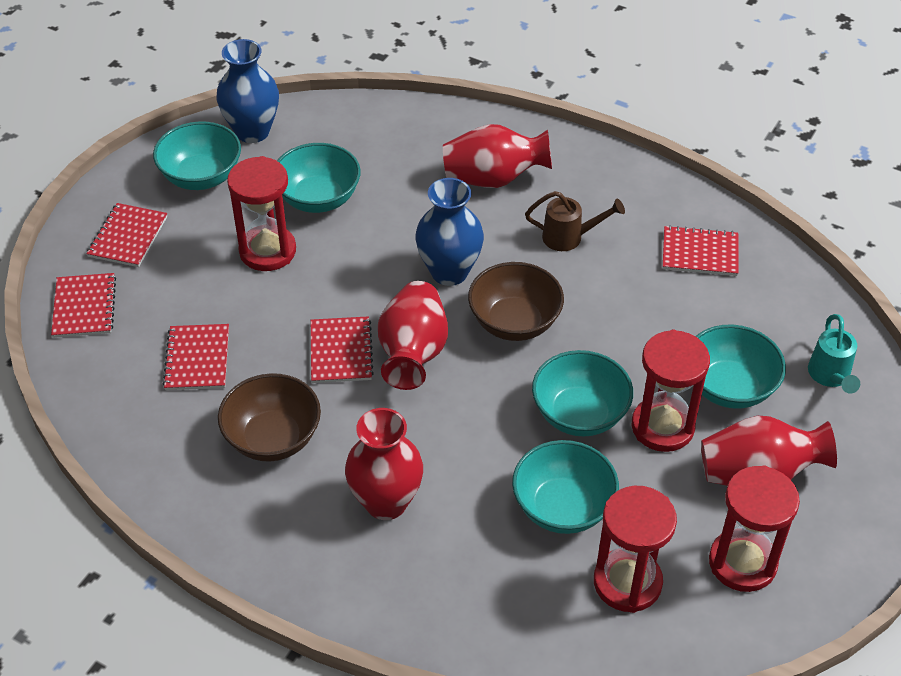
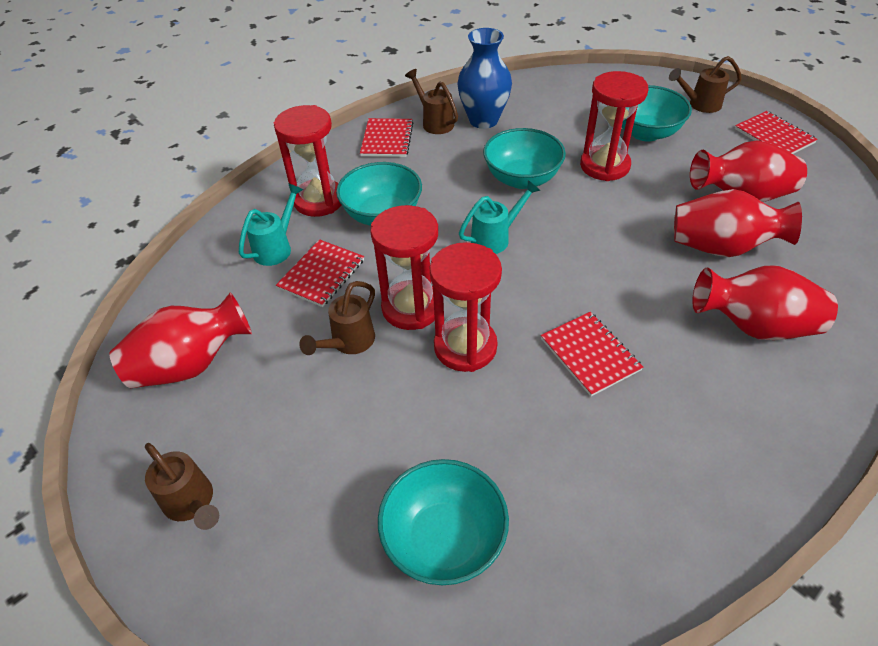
blue vase: 2 -> 1
brown bowl: 2 -> 0
brown watering can: 1 -> 4
red notebook: 5 -> 4
turquoise bowl: 5 -> 4
turquoise watering can: 1 -> 2

